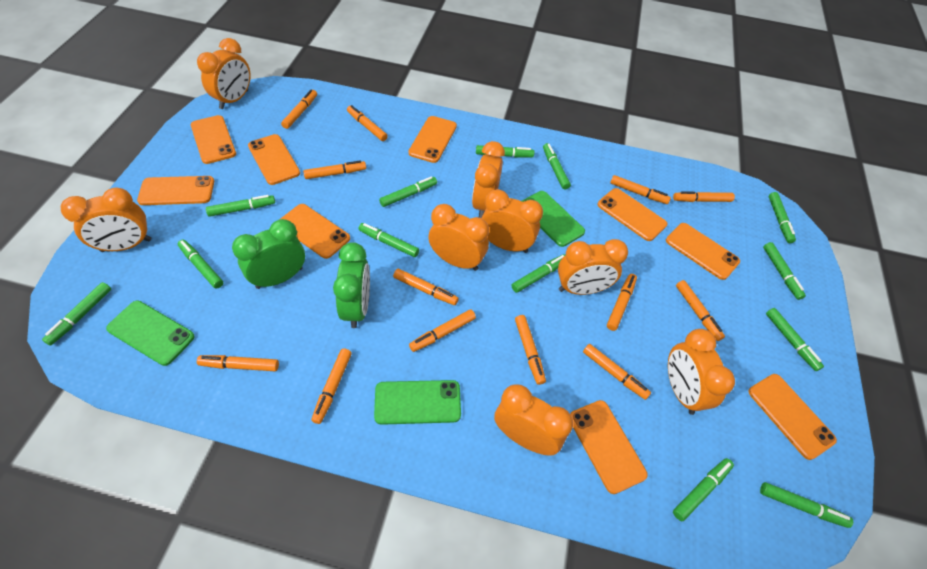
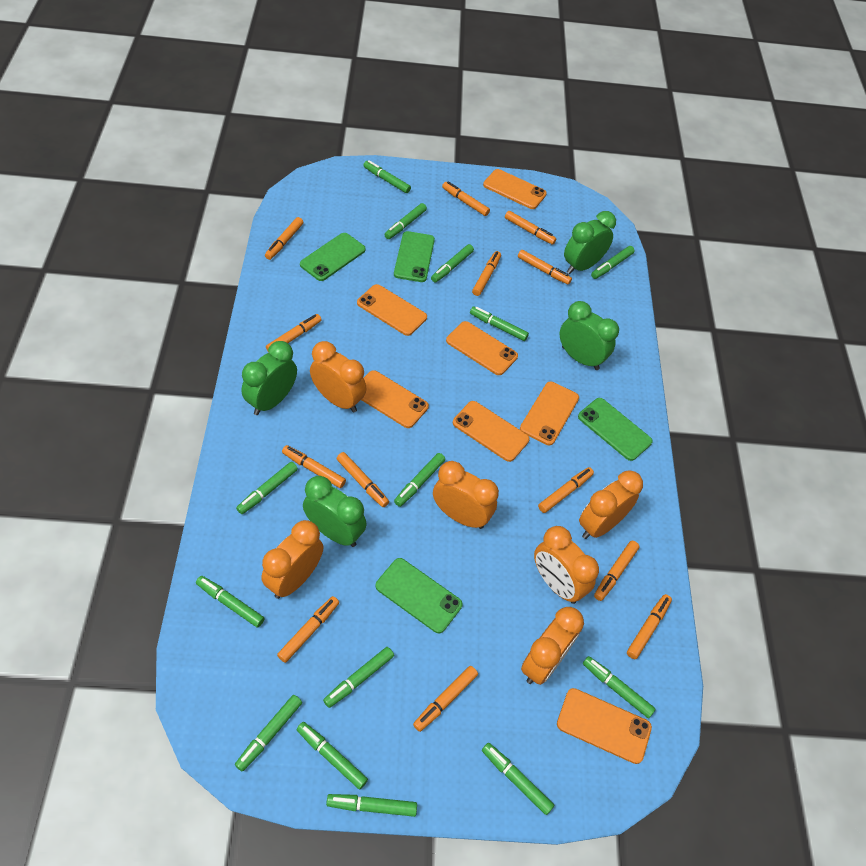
green clock: 2 -> 4
green marker: 13 -> 14
green phone: 3 -> 4
orange clock: 8 -> 6
orange phone: 9 -> 7

